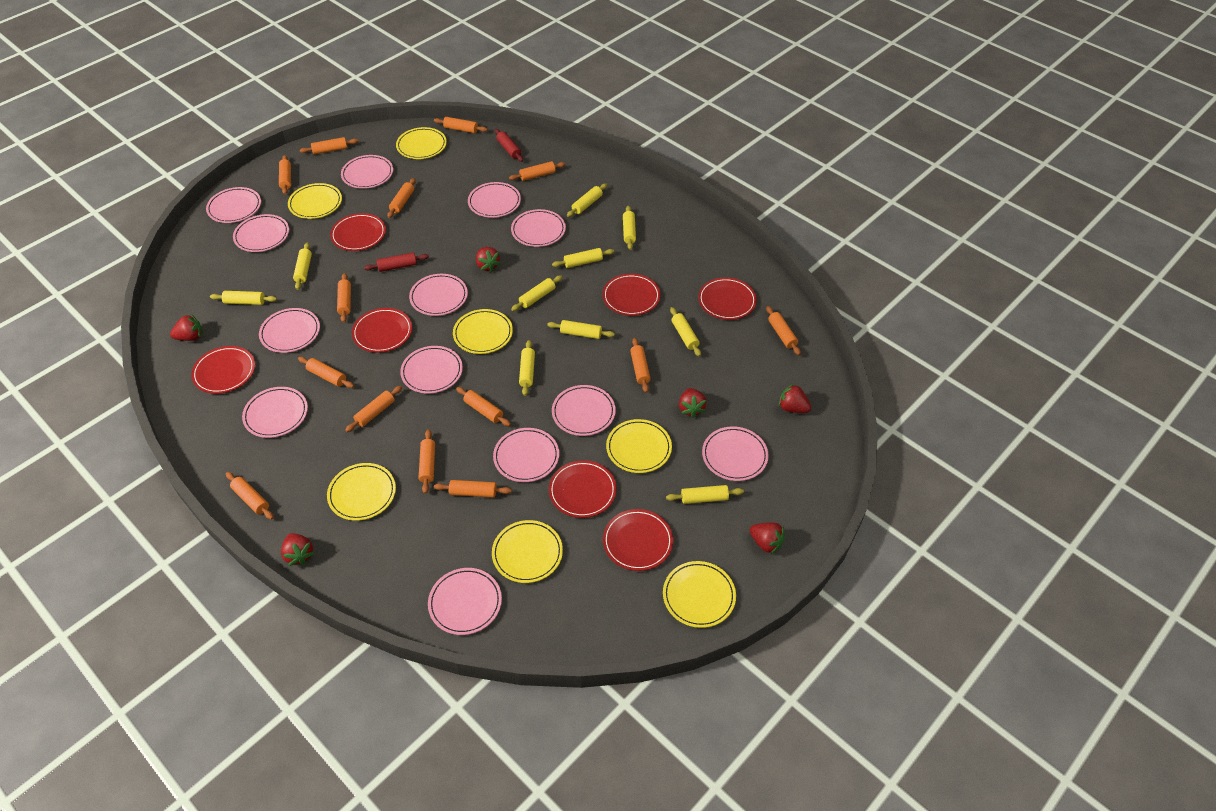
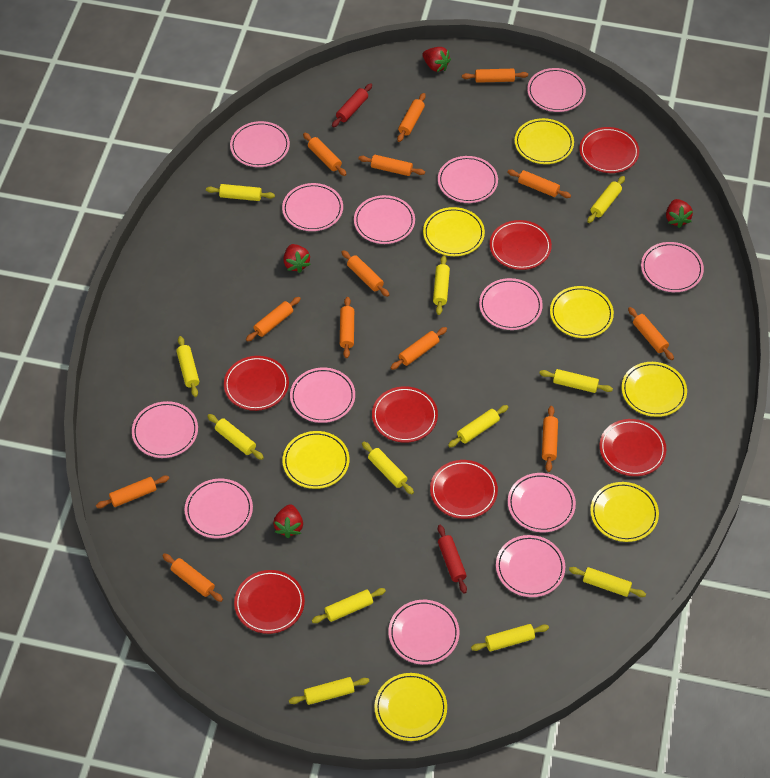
orange rolling pin: 14 -> 13
red strawberry: 6 -> 4
yellow rolling pin: 10 -> 12

